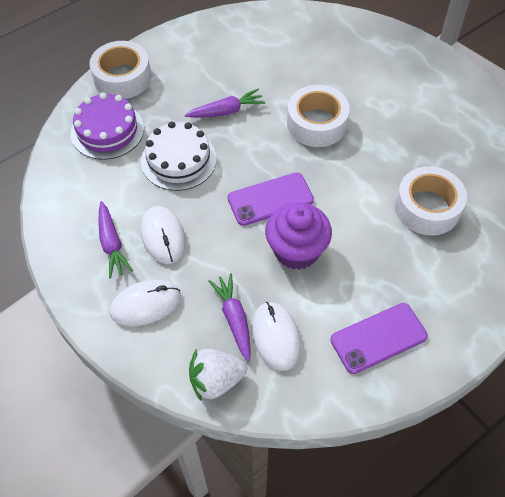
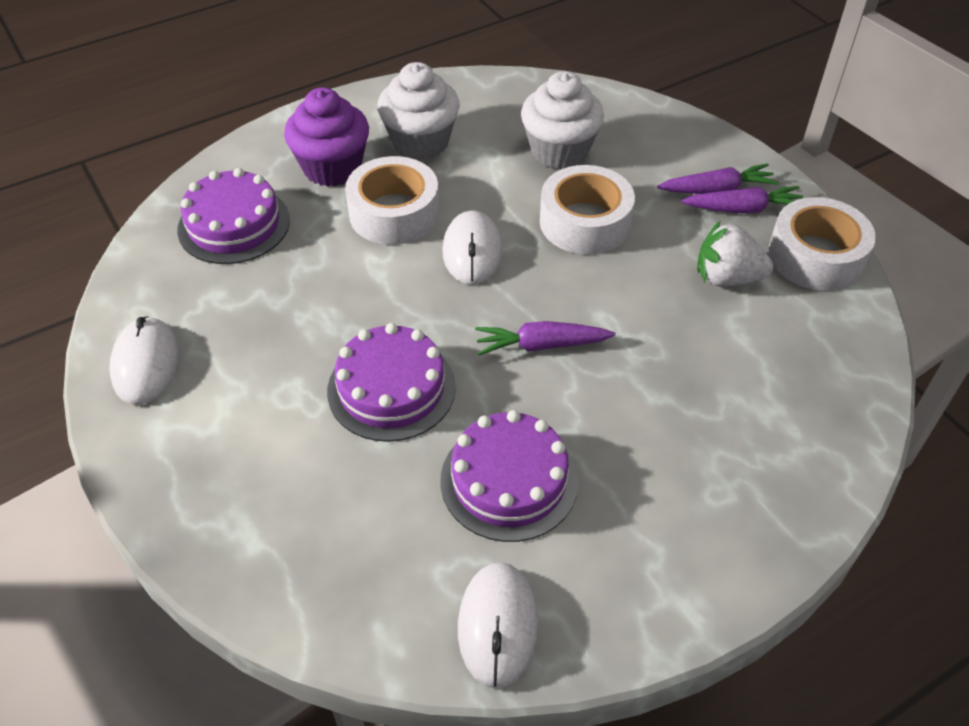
purple cake: 1 -> 3
purple phone: 2 -> 0
white cake: 1 -> 0
white cupcake: 0 -> 2

